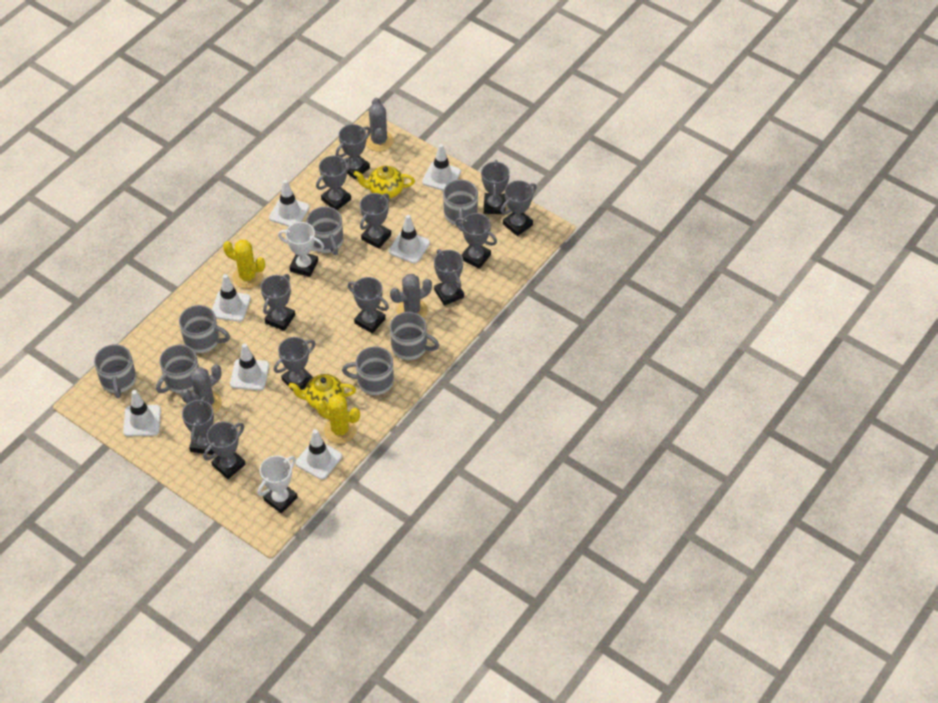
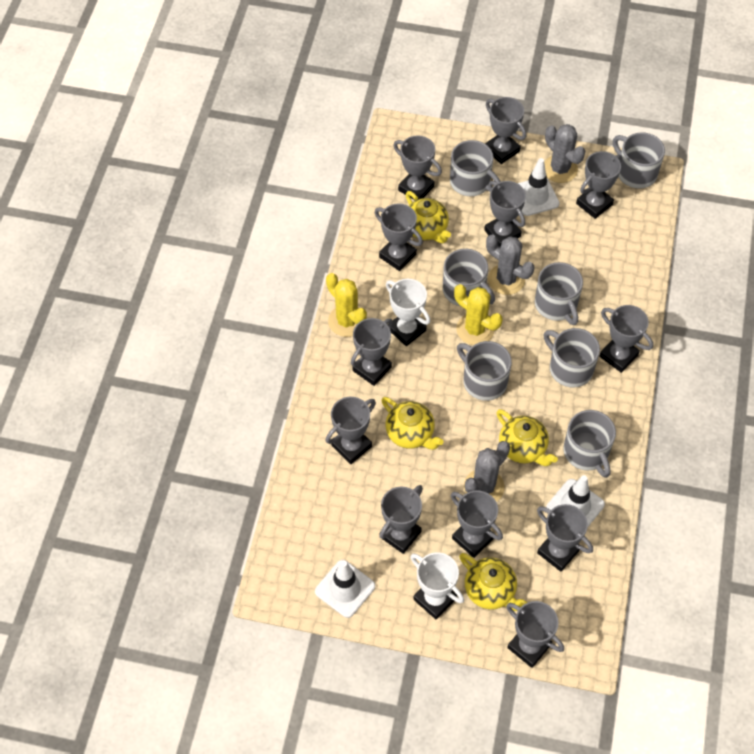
white traffic cone: 7 -> 3
yellow teapot: 2 -> 4

